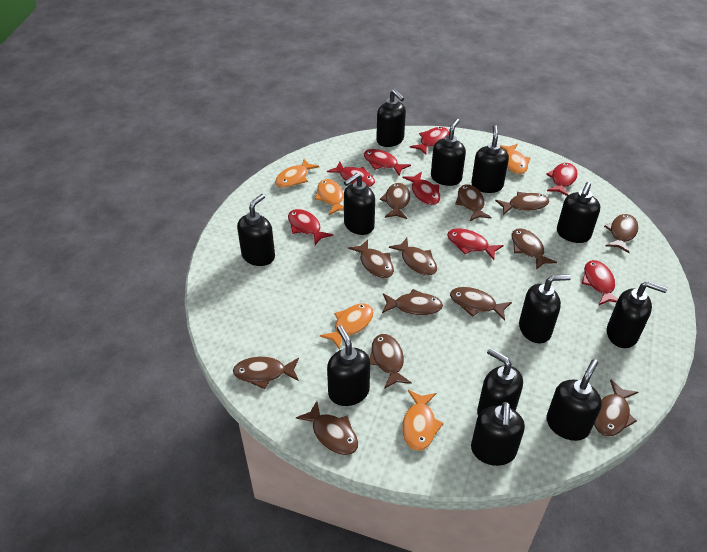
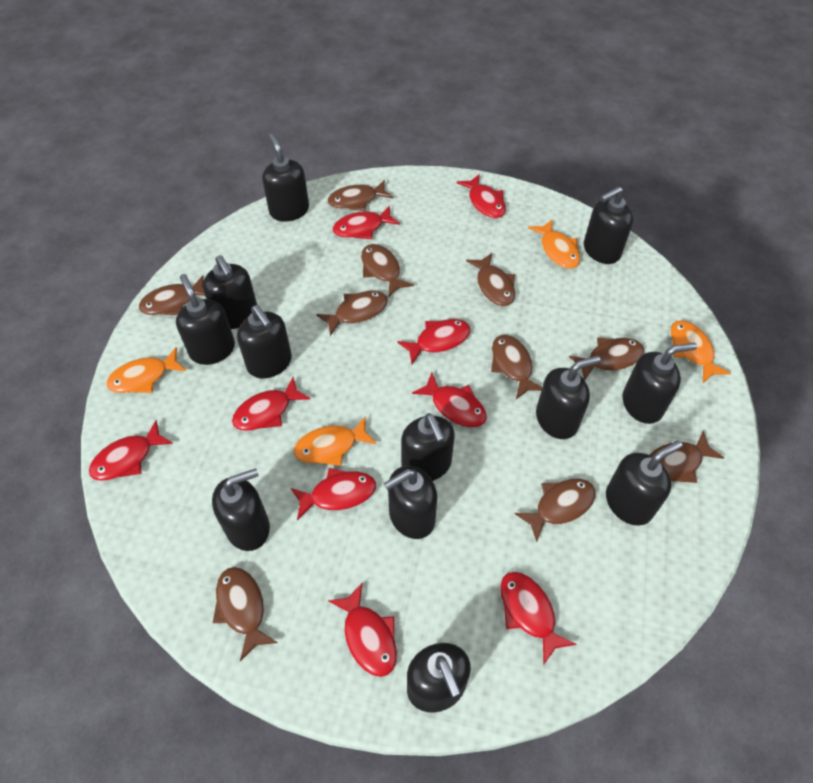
brown fish: 13 -> 10
orange fish: 5 -> 4
red fish: 8 -> 9

